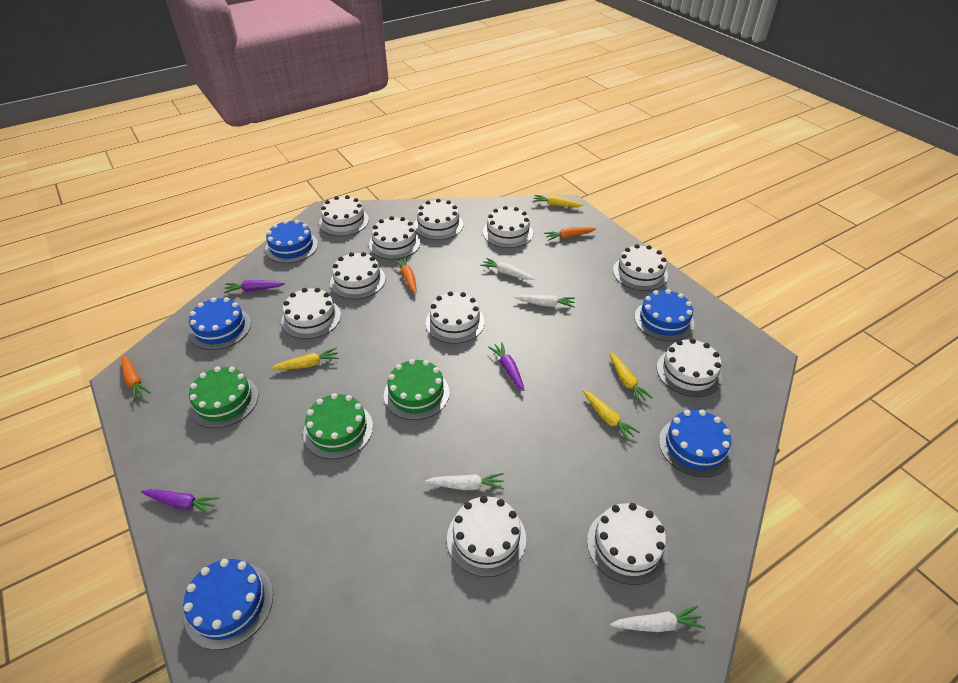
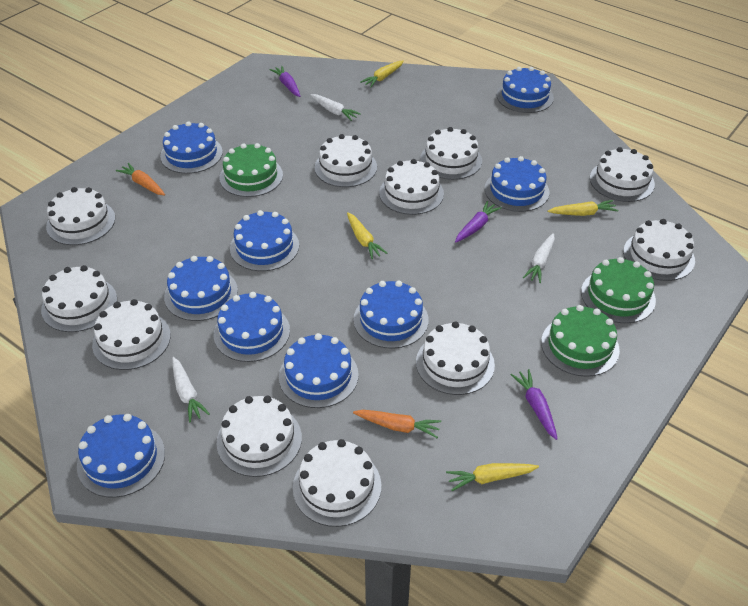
blue cake: 5 -> 9
orange carrot: 3 -> 2
white carrot: 4 -> 3

